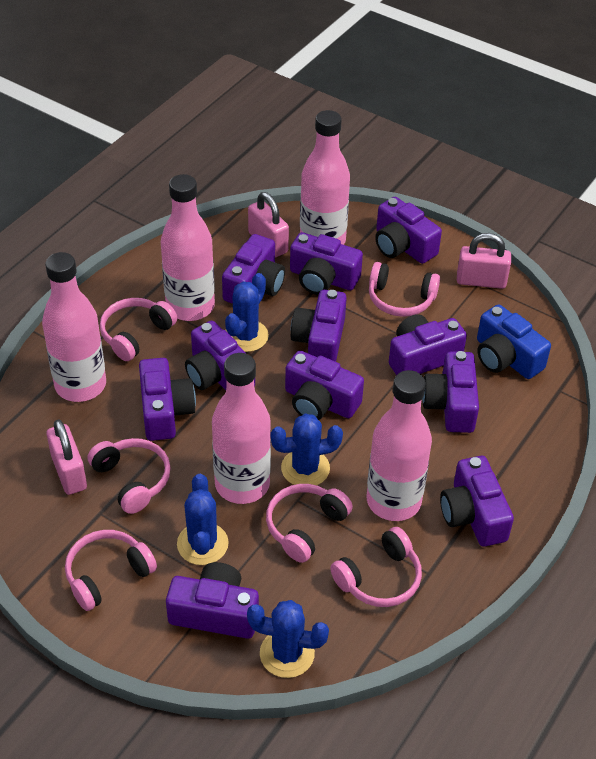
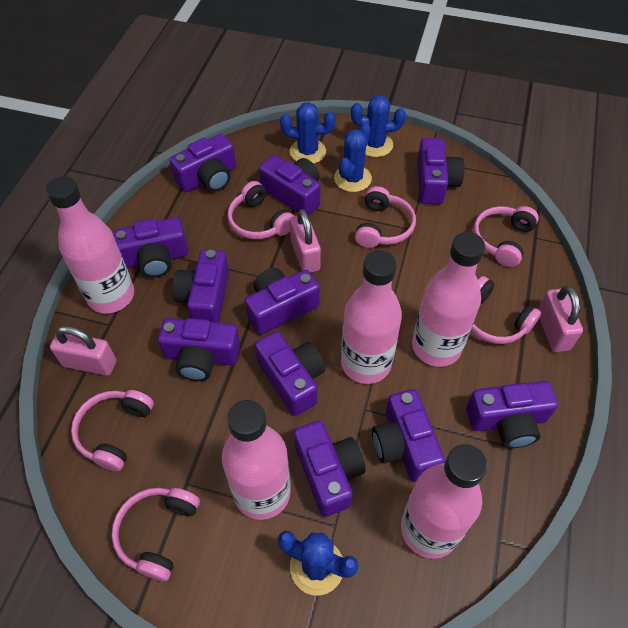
blue camera: 1 -> 0

